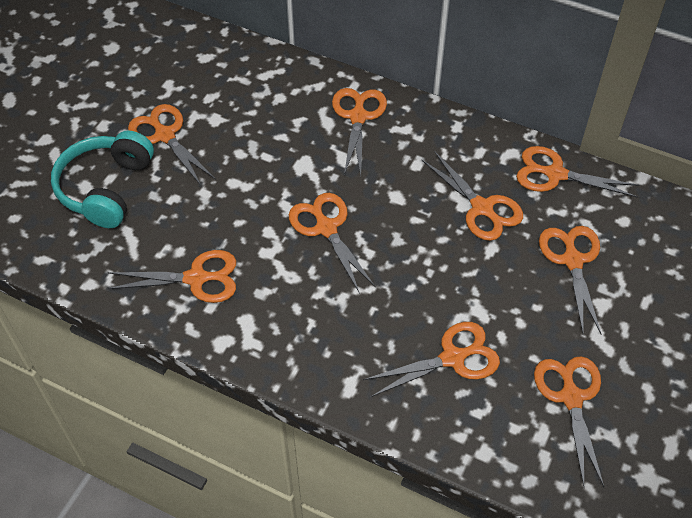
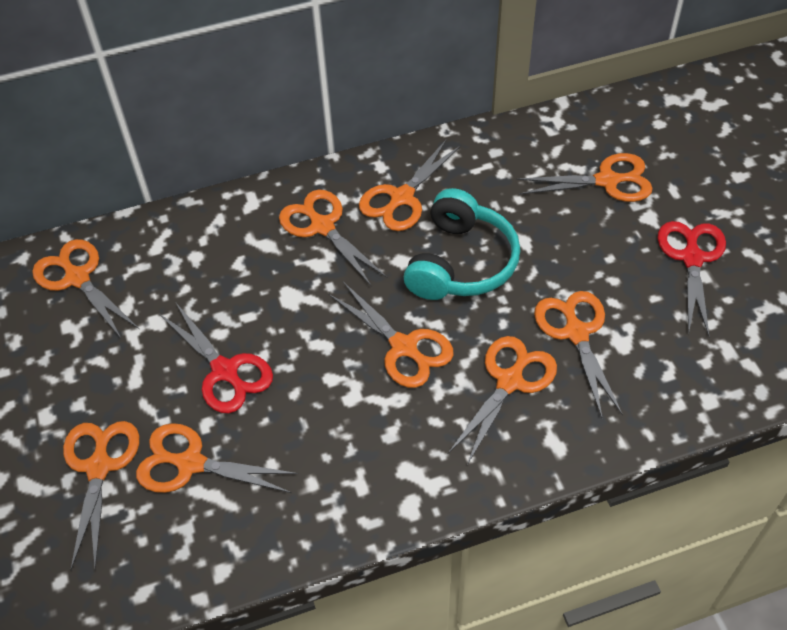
red scissors: 0 -> 2

